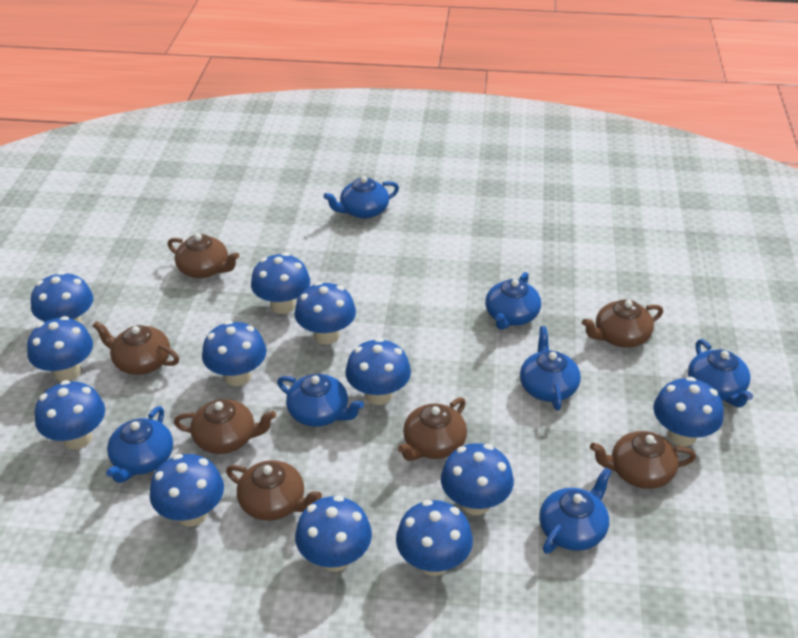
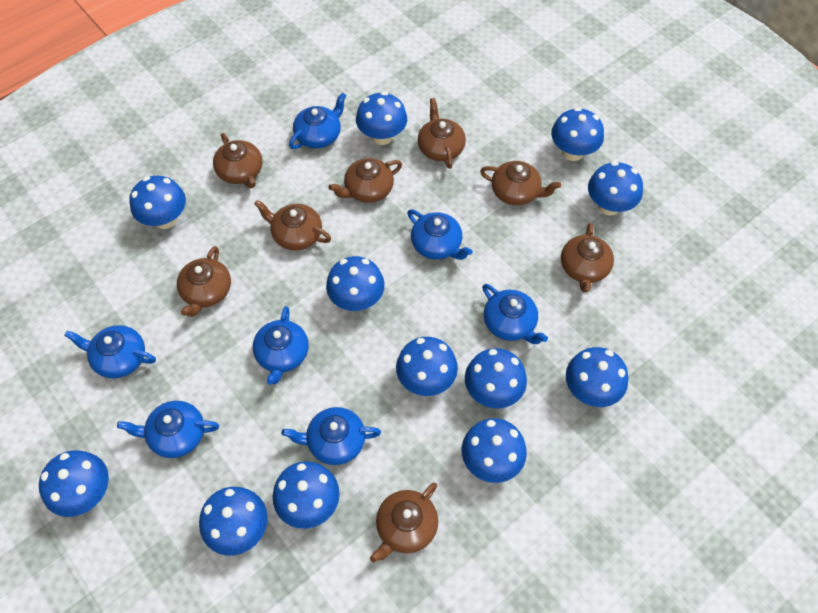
brown teapot: 7 -> 8

